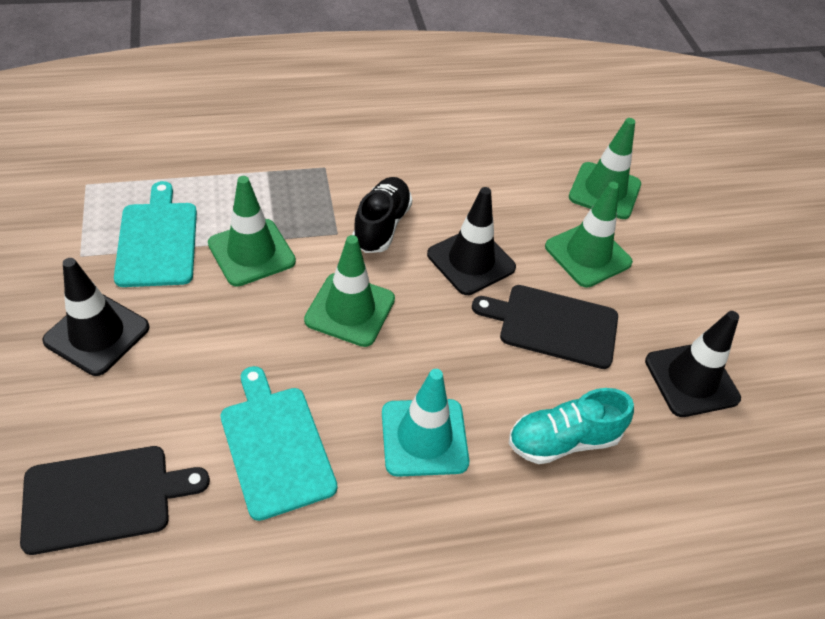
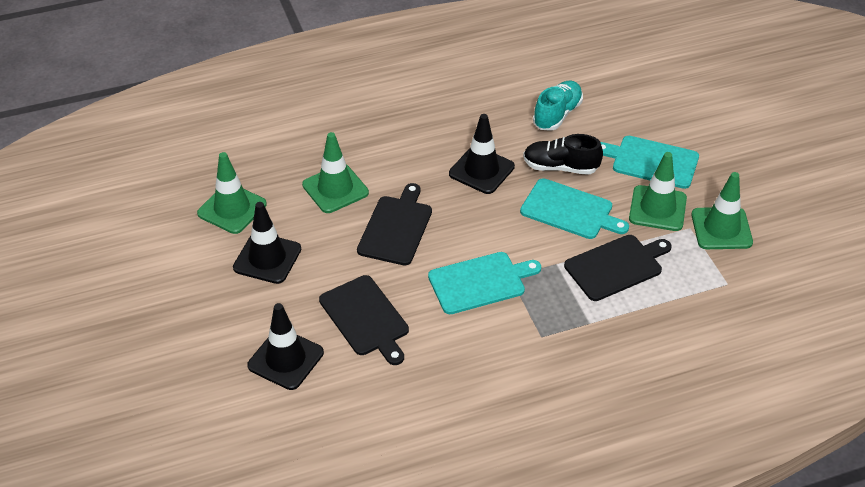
black cutting board: 2 -> 3
turquoise cutting board: 2 -> 3
turquoise traffic cone: 1 -> 0

